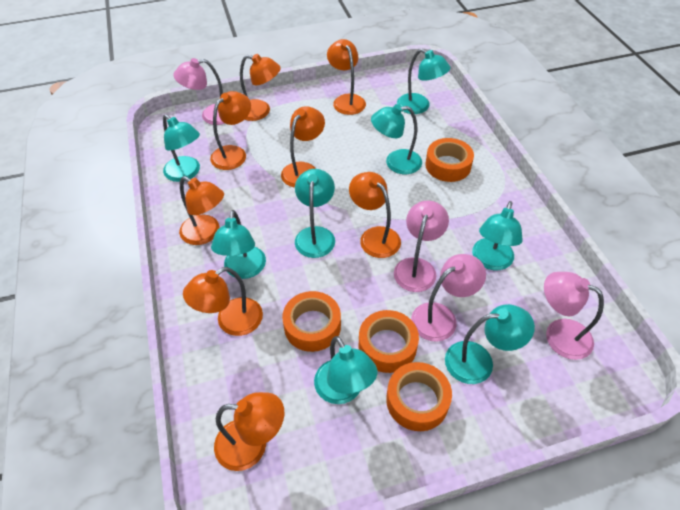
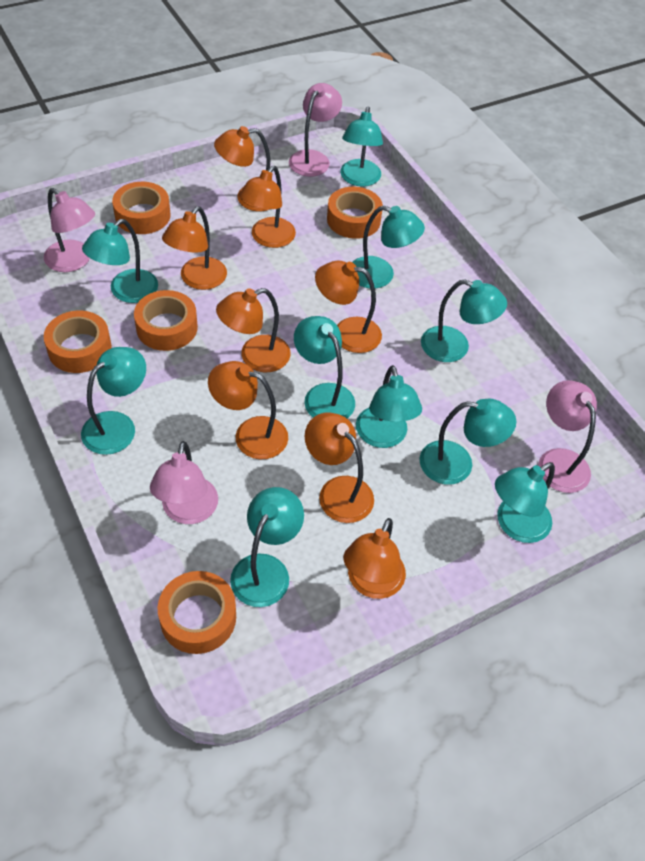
orange tape: 4 -> 5
turquoise lamp: 8 -> 10

